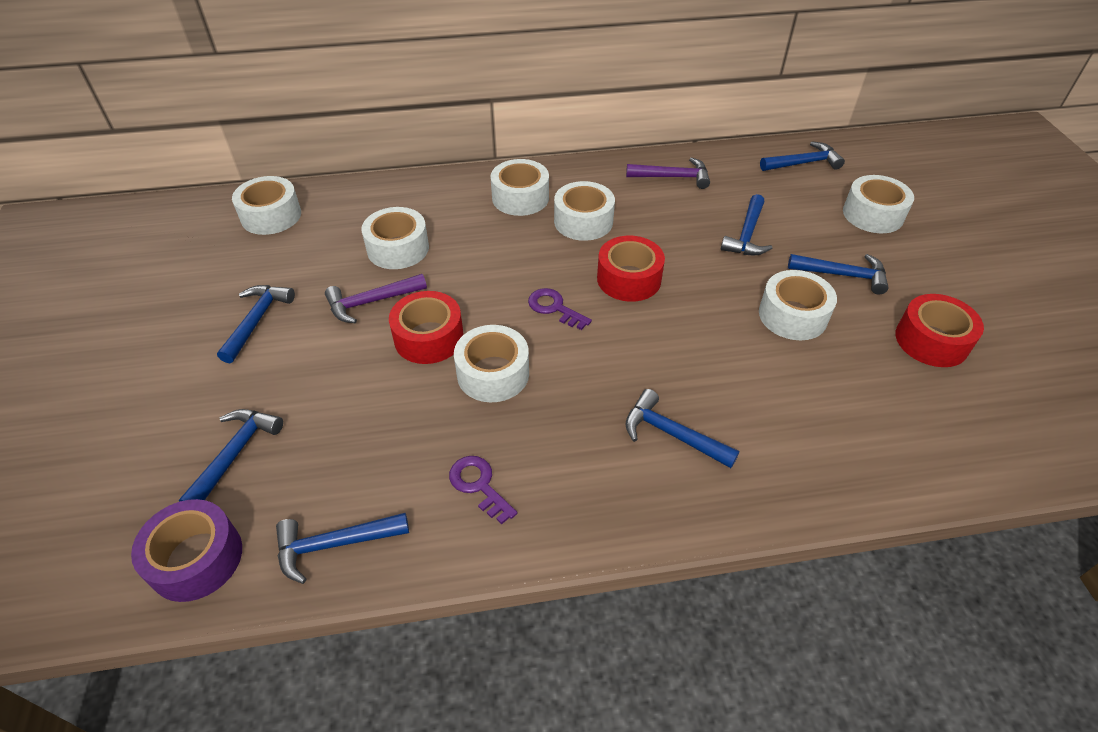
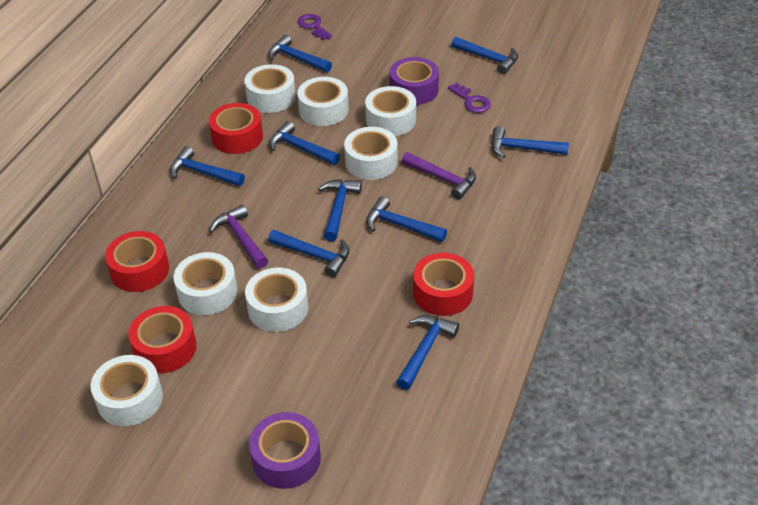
blue hammer: 7 -> 9
purple tape: 1 -> 2
red tape: 3 -> 4

